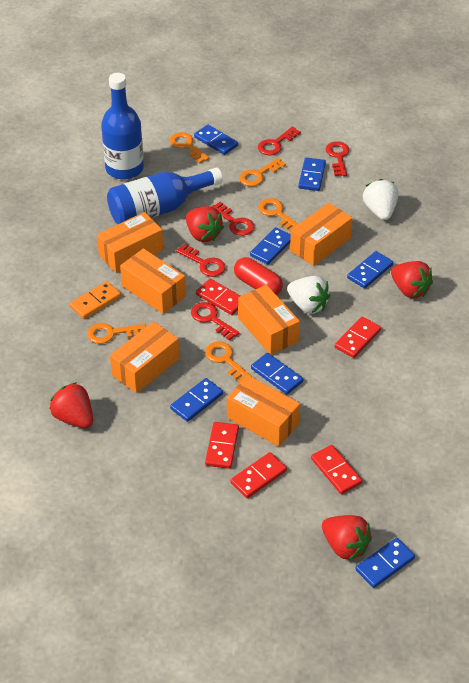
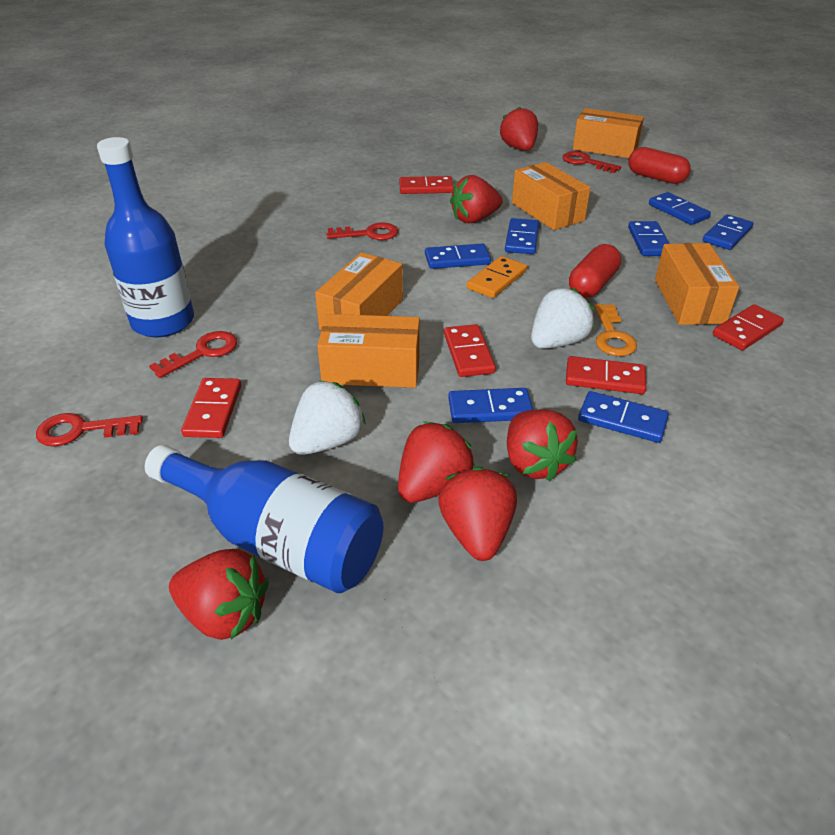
orange box: 6 -> 5
orange key: 5 -> 1
red capsule: 1 -> 2
red key: 5 -> 4
red strawberry: 4 -> 6

